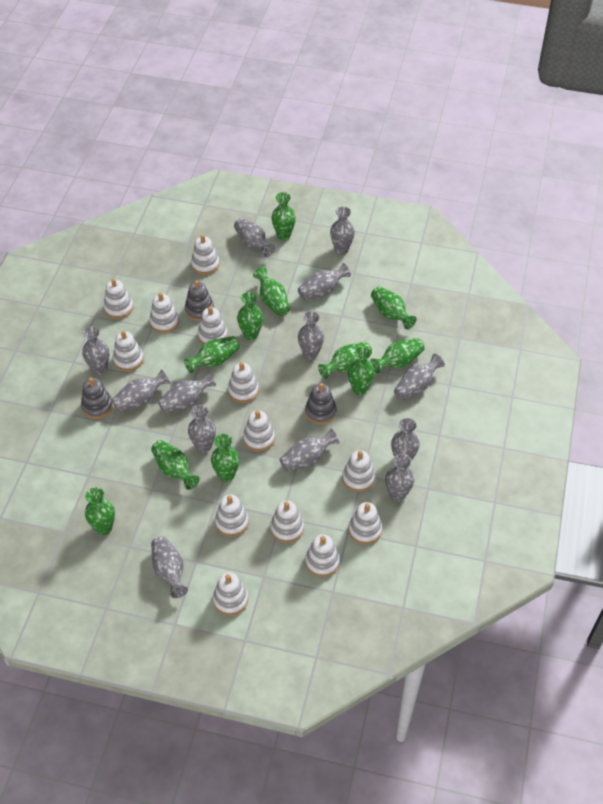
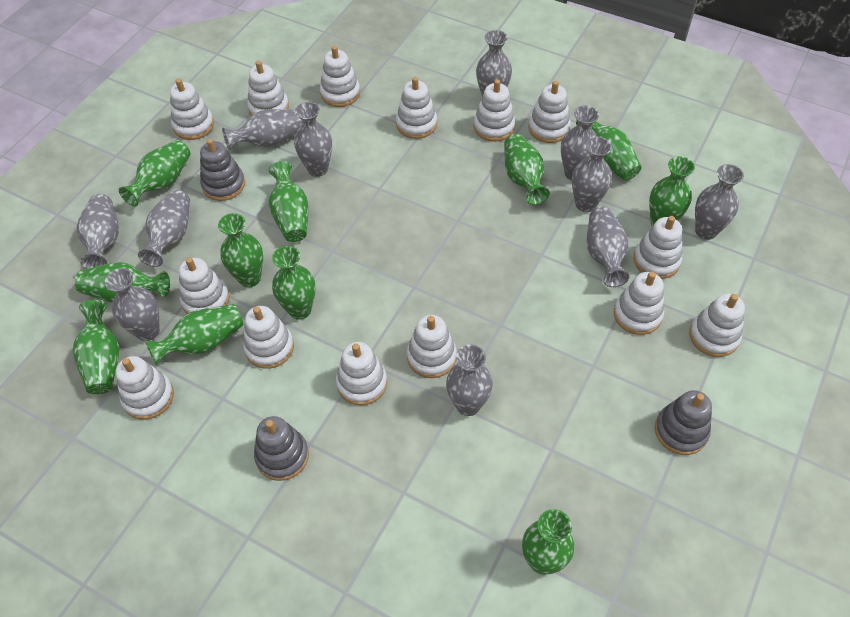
grey vase: 13 -> 11
white stacking toy: 13 -> 14

